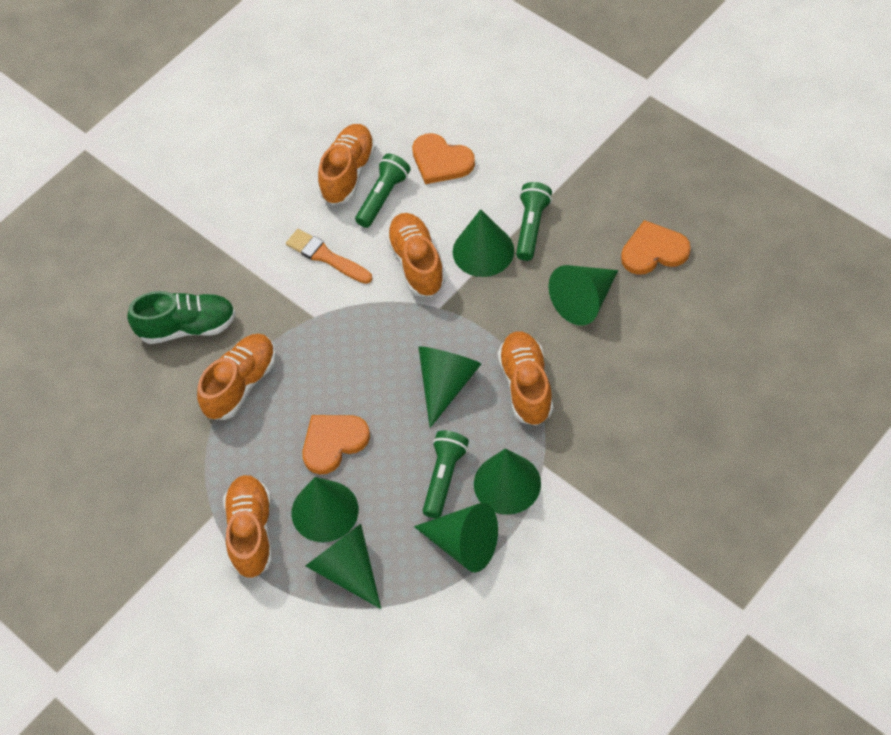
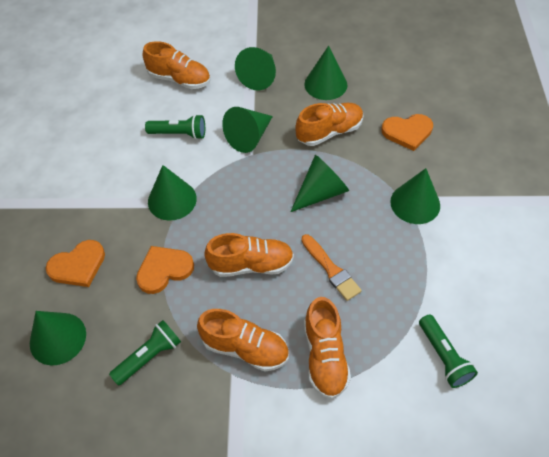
green shoe: 1 -> 0

